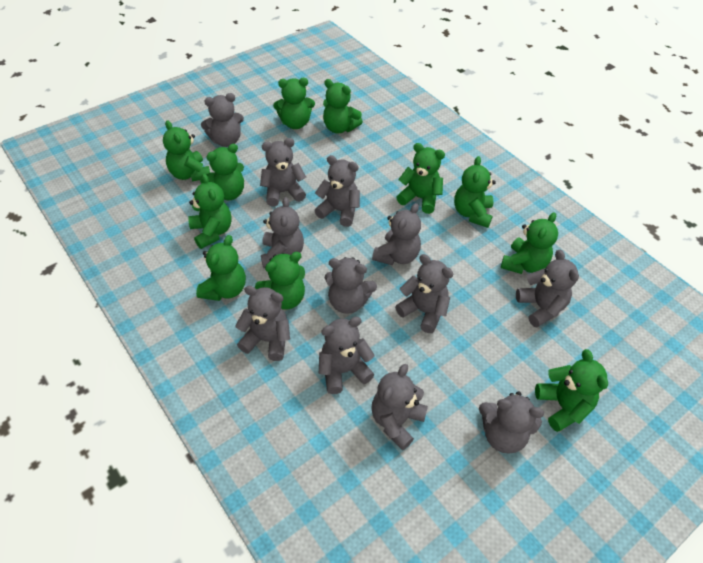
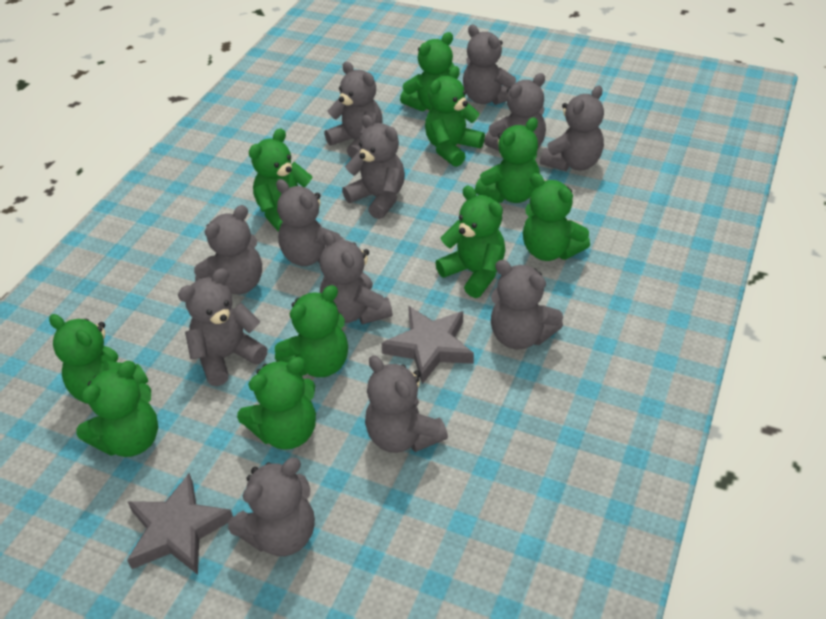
green teddy bear: 11 -> 10
grey star: 0 -> 2

